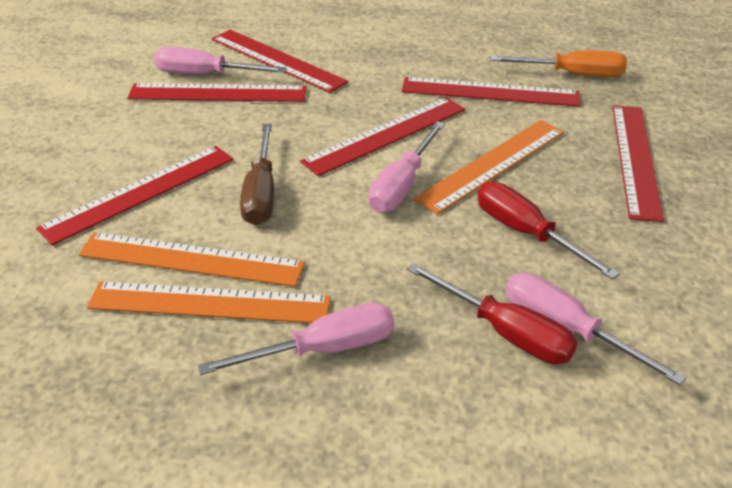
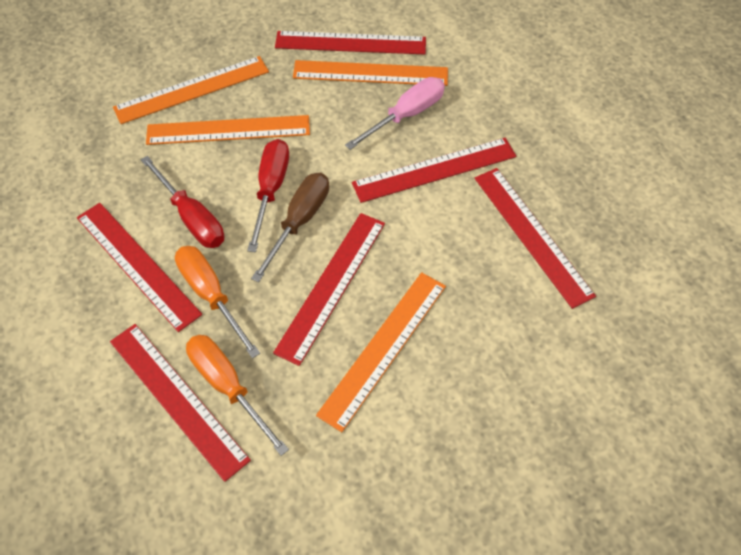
orange ruler: 3 -> 4
orange screwdriver: 1 -> 2
pink screwdriver: 4 -> 1

